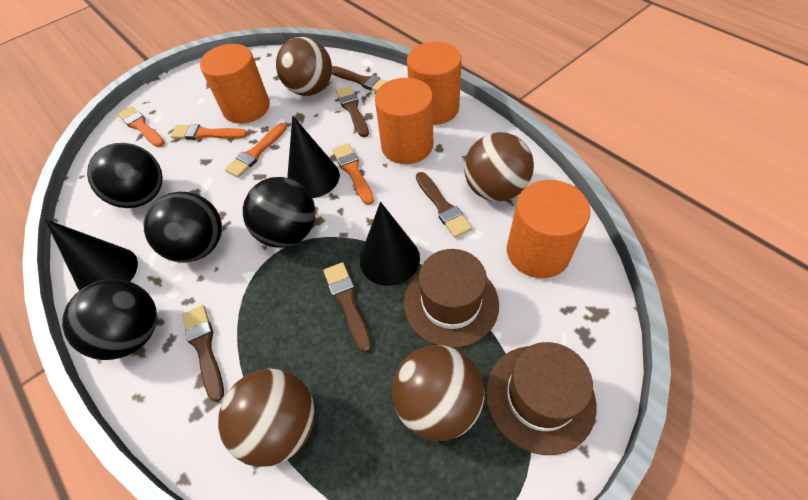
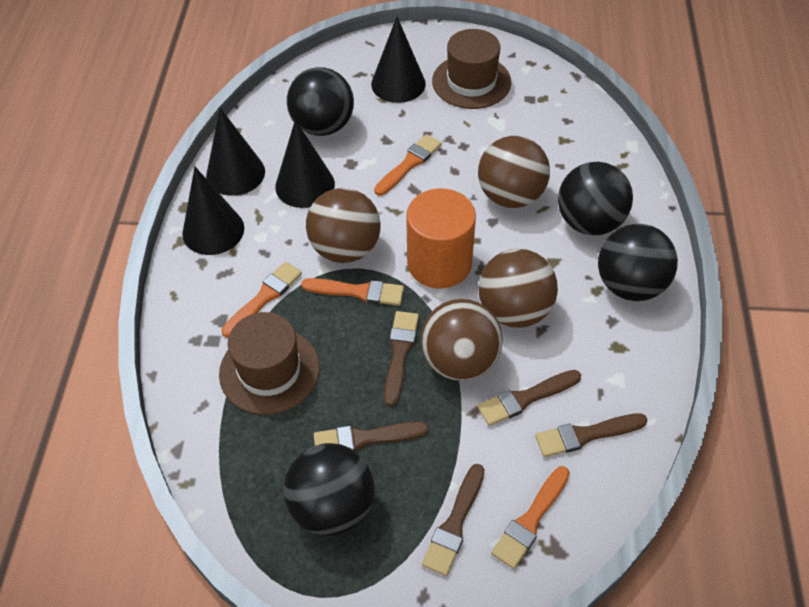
black cone: 3 -> 4
orange cylinder: 4 -> 1

